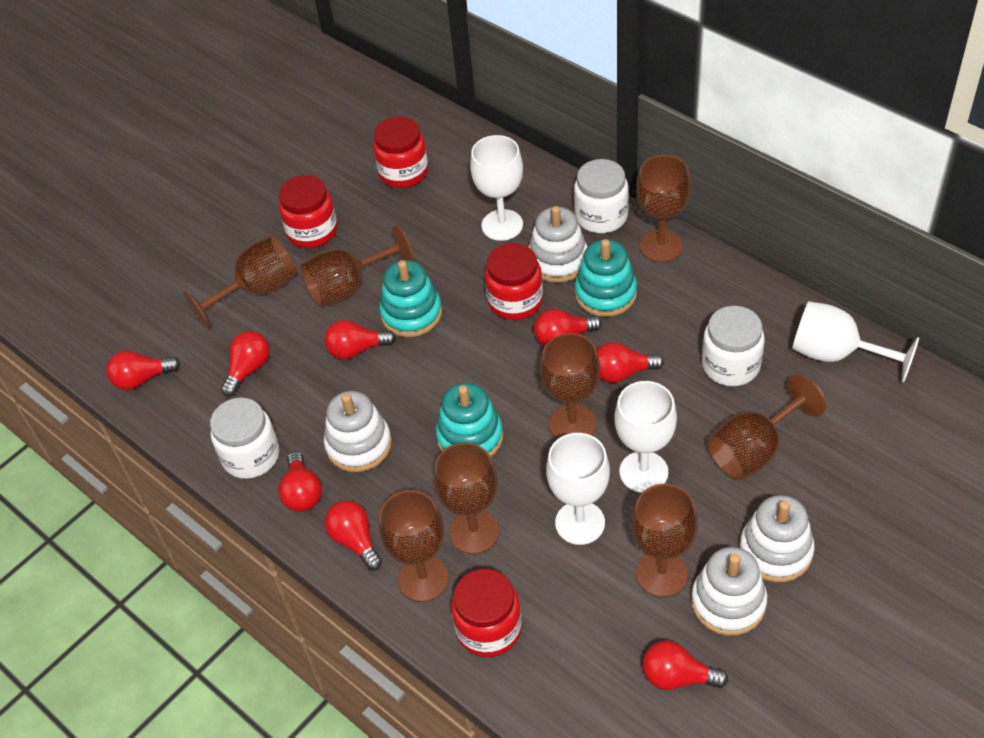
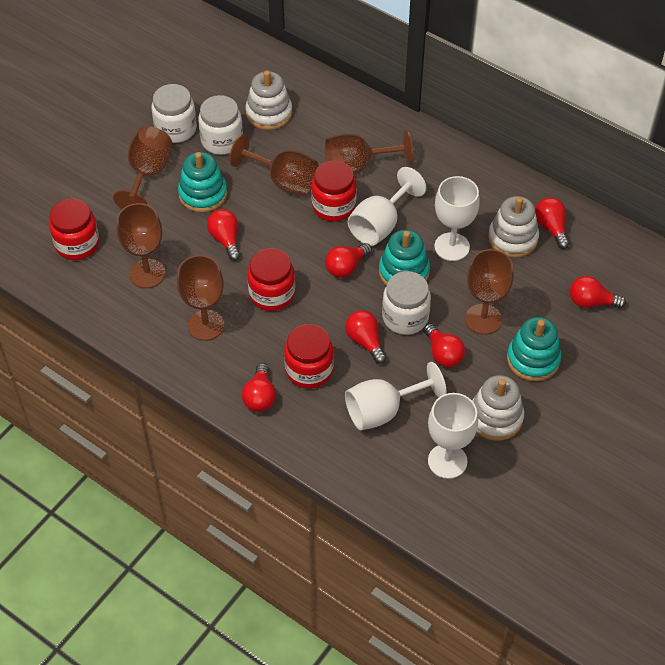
brown goblet: 8 -> 6
red light bulb: 8 -> 7
white stacking toy: 4 -> 3

